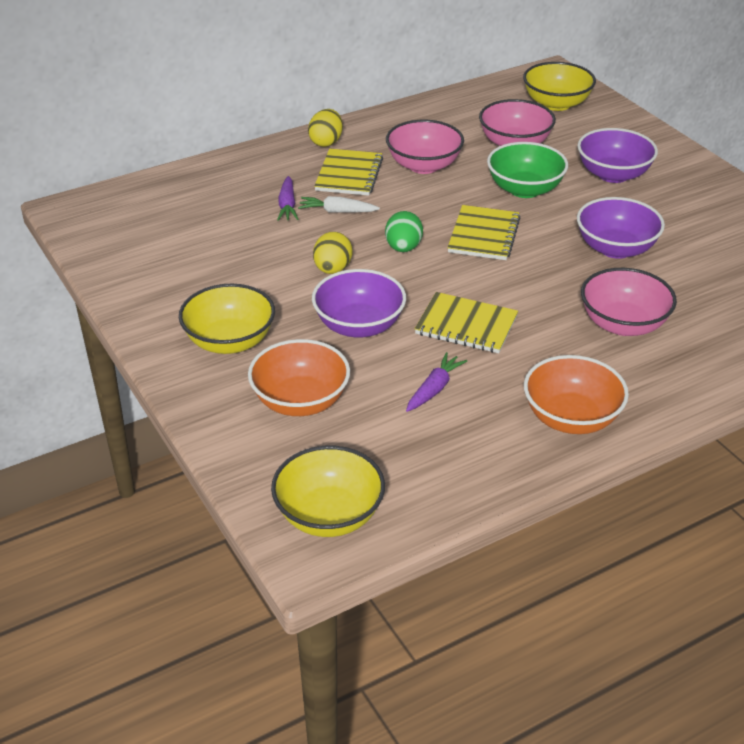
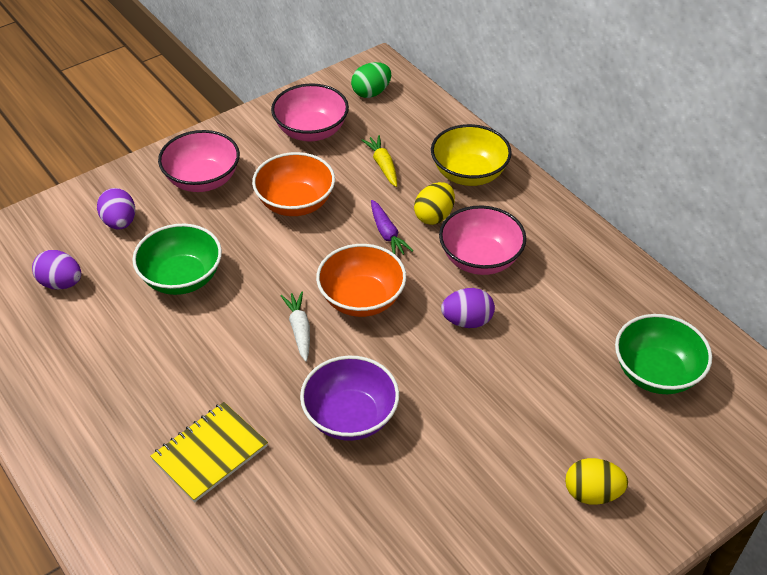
green bowl: 1 -> 2
purple bowl: 3 -> 1
purple carrot: 2 -> 1
purple egg: 0 -> 3
yellow bowl: 3 -> 1
yellow carrot: 0 -> 1
yellow notebook: 3 -> 1

